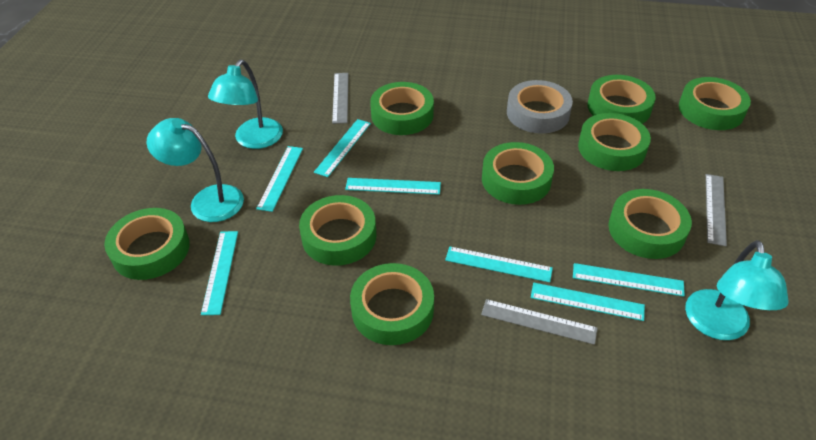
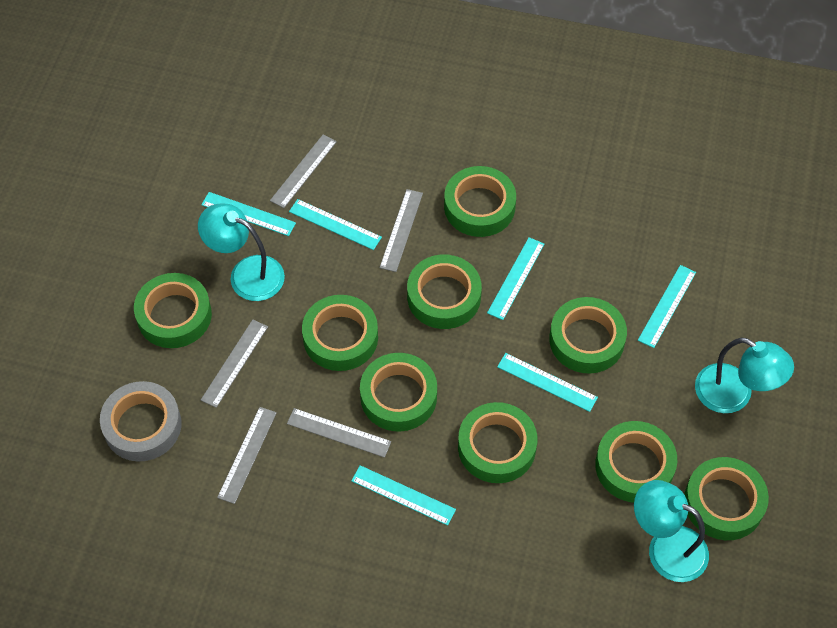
grey ruler: 3 -> 5
turquoise ruler: 7 -> 6

